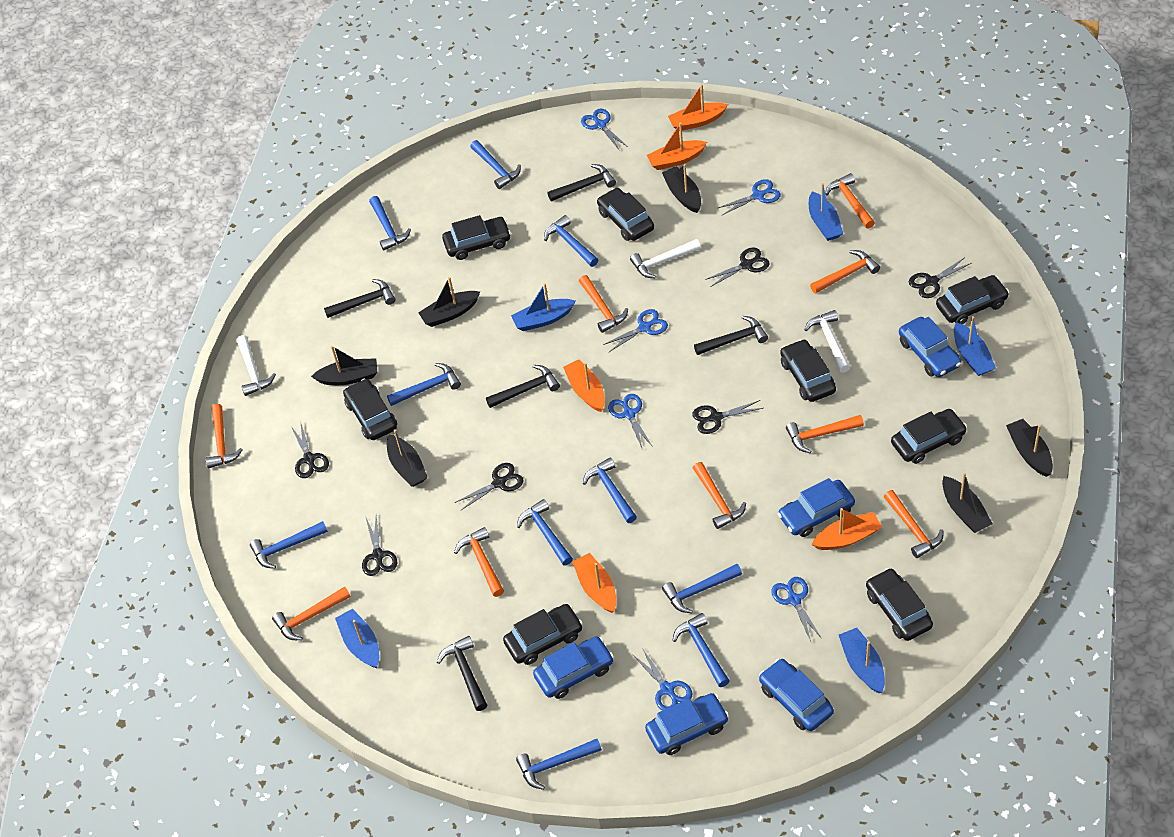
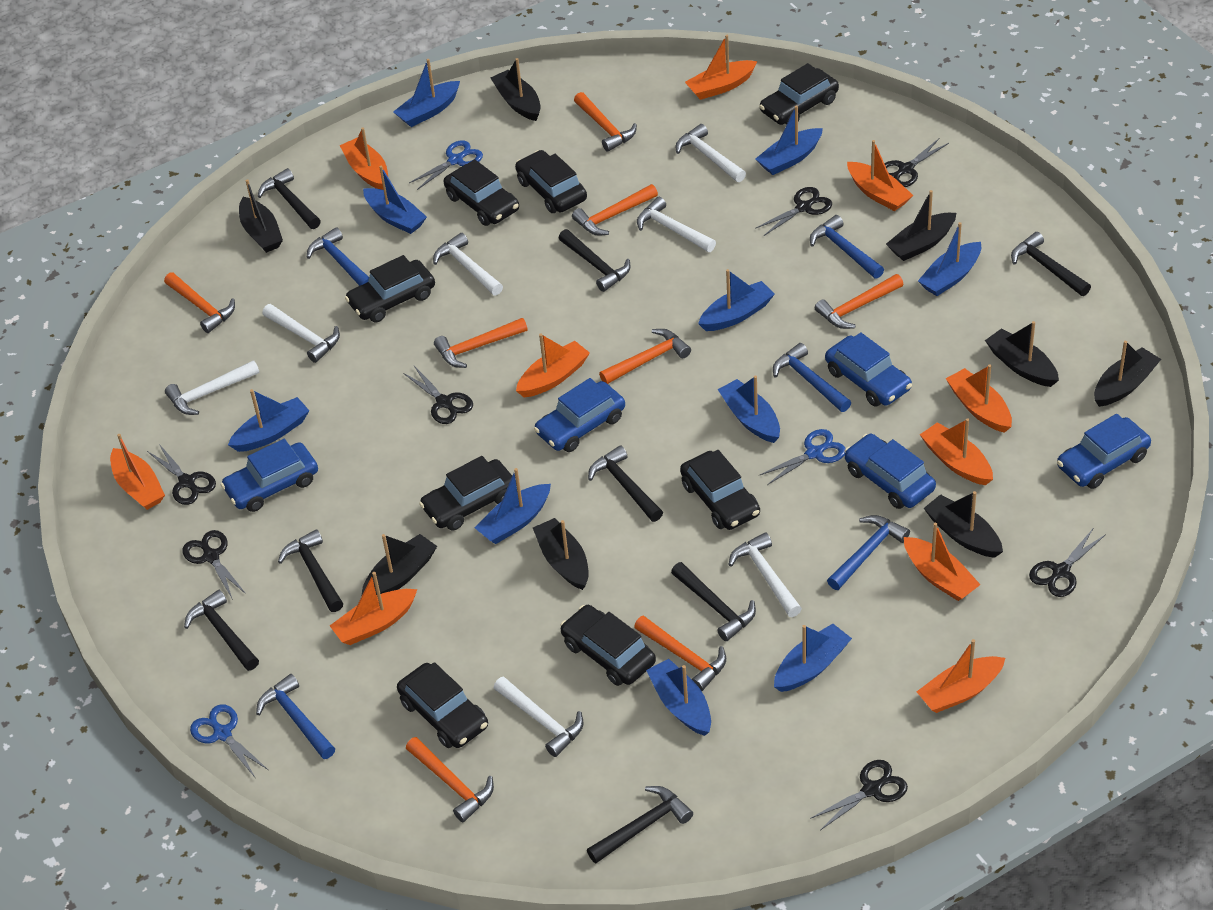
black boat: 6 -> 8
black hammer: 5 -> 8
black scissors: 6 -> 7
blue boat: 5 -> 10
blue hammer: 10 -> 5
blue scissors: 6 -> 3
orange boat: 5 -> 10
orange hammer: 9 -> 8
white hammer: 3 -> 7

